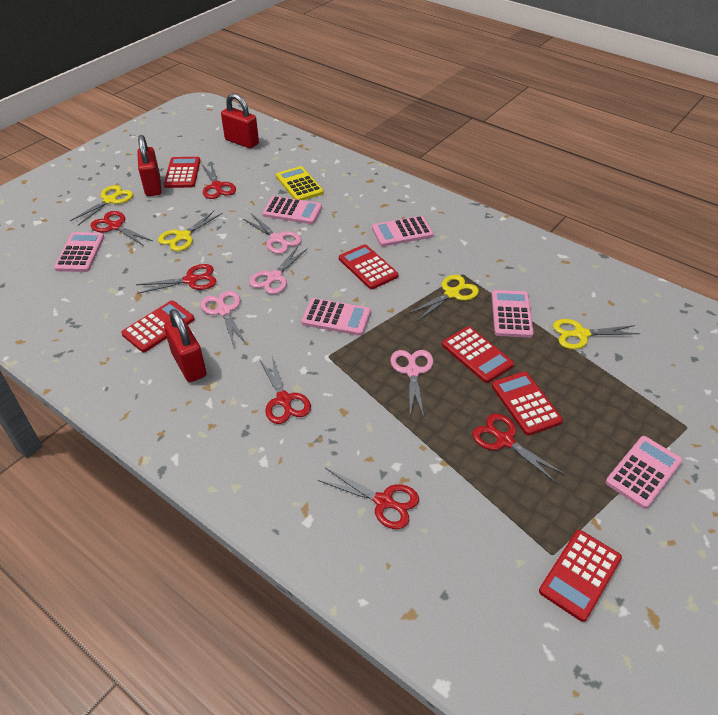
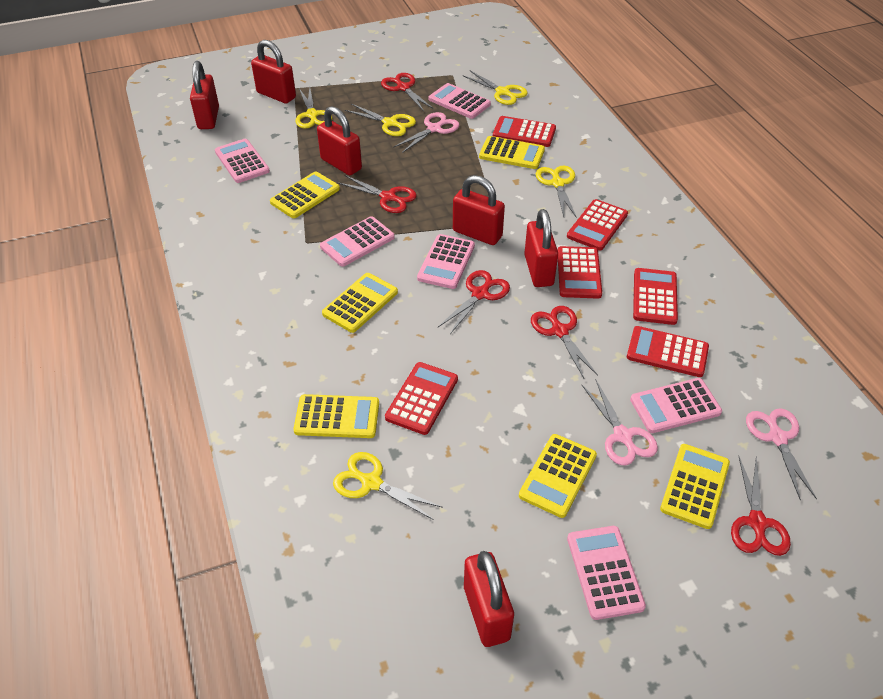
pink scissors: 4 -> 3
red padlock: 3 -> 6
red scissors: 6 -> 5
yellow calculator: 1 -> 6
yellow scissors: 4 -> 5

